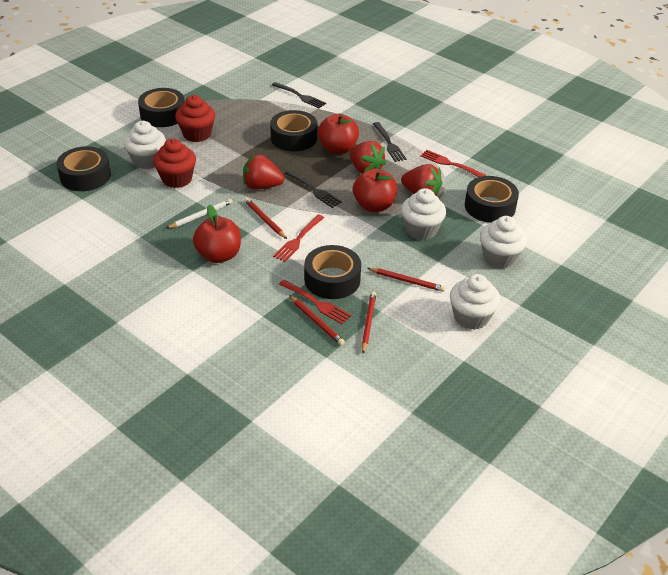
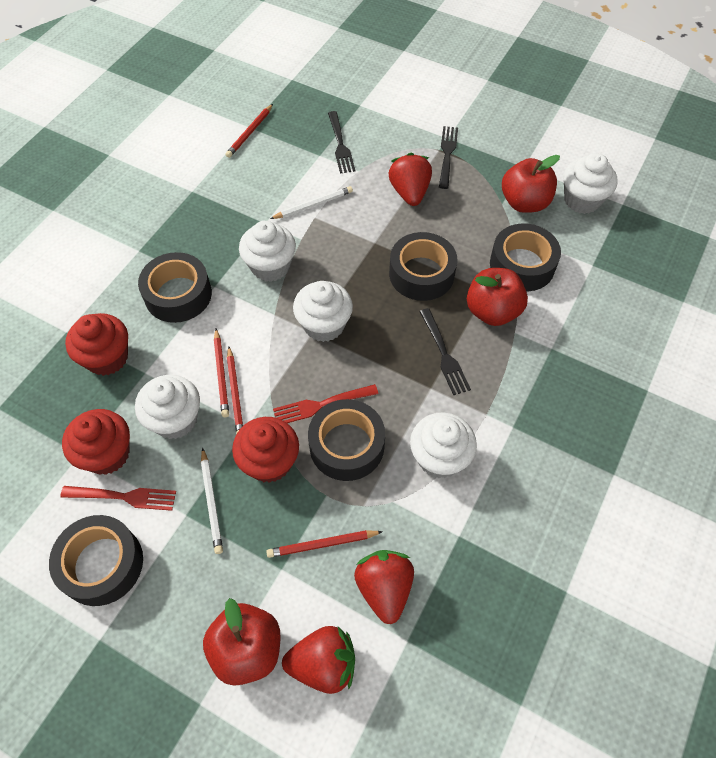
red cupcake: 2 -> 3
red fork: 3 -> 2
white cupcake: 4 -> 5
white pencil: 1 -> 2

